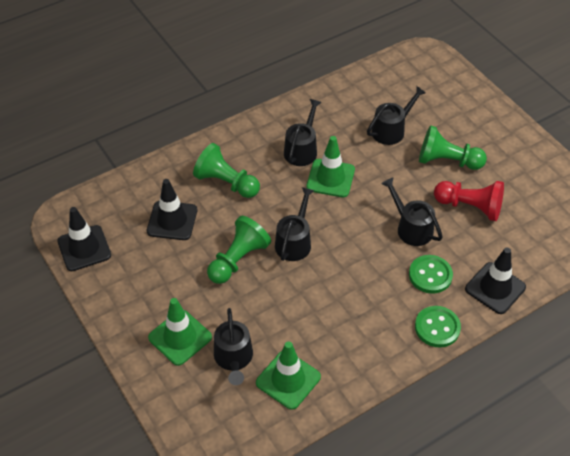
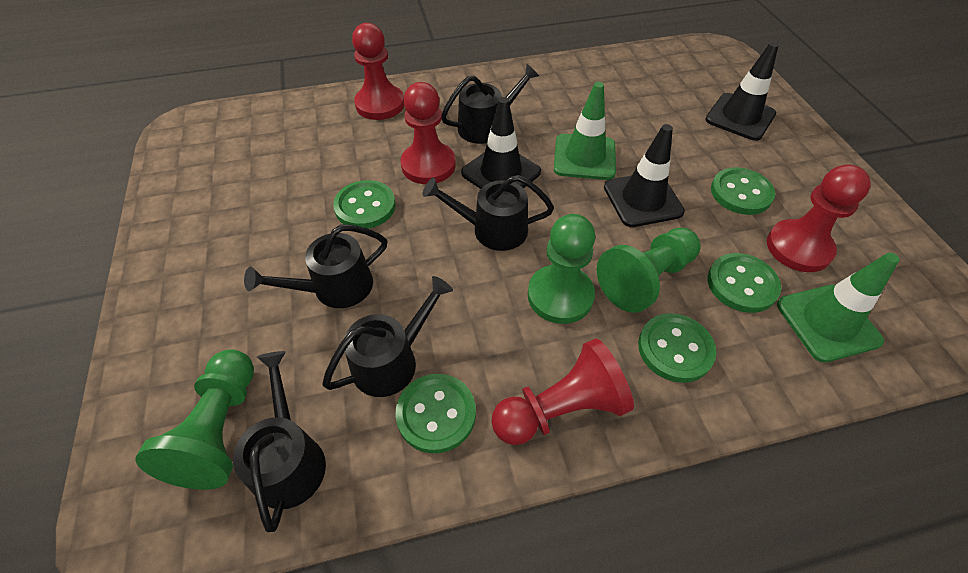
green button: 2 -> 5
green traffic cone: 3 -> 2
red pawn: 1 -> 4

